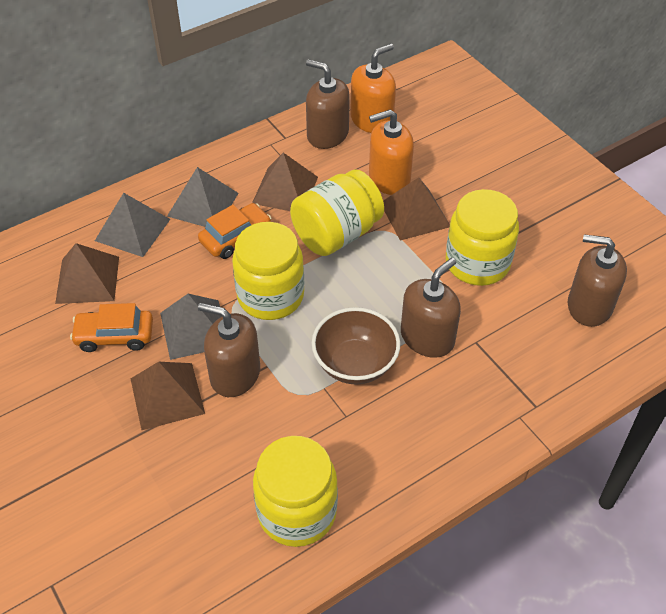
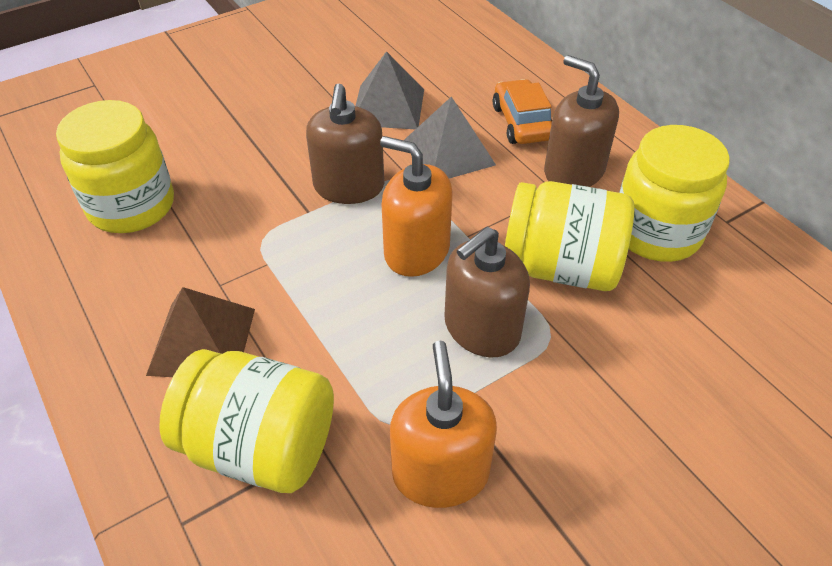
brown bowl: 1 -> 0
brown pyramid: 4 -> 1
brown soap dispenser: 4 -> 3
grey pyramid: 3 -> 2
orange car: 2 -> 1

